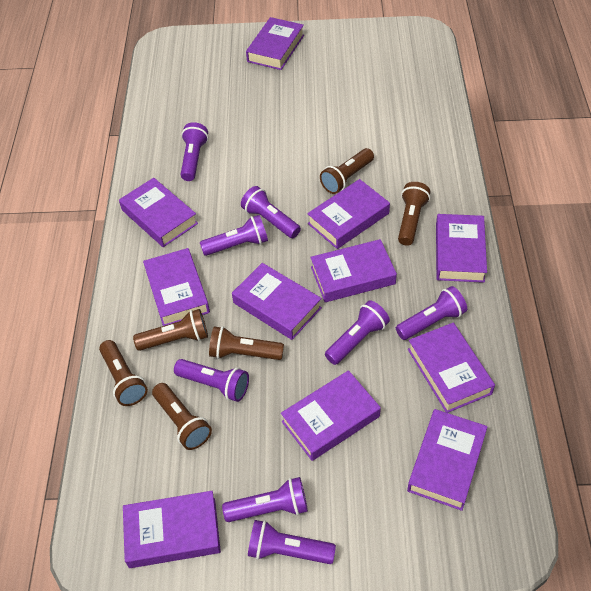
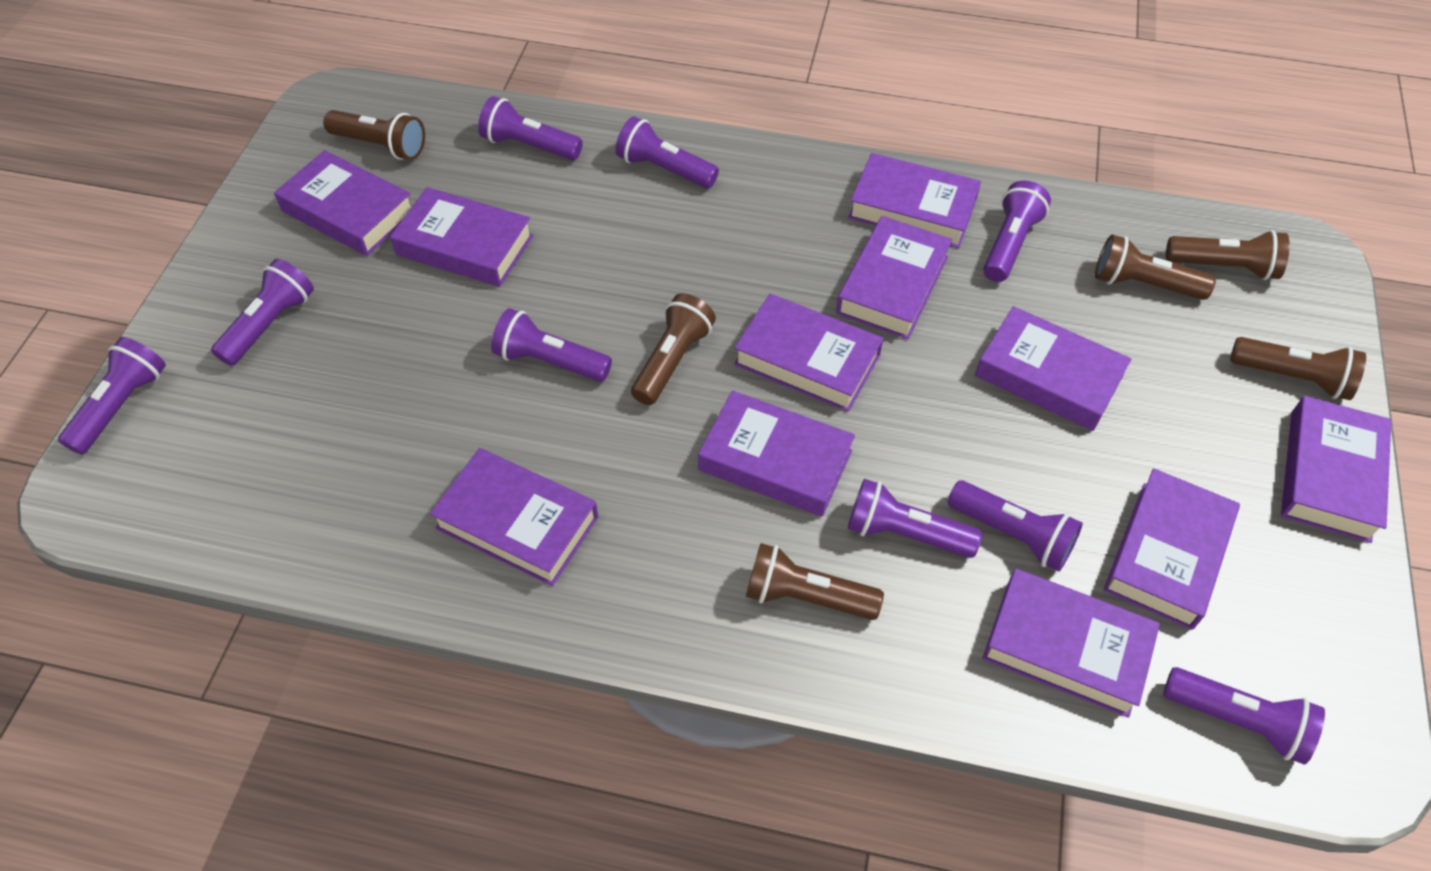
purple flashlight: 8 -> 9

